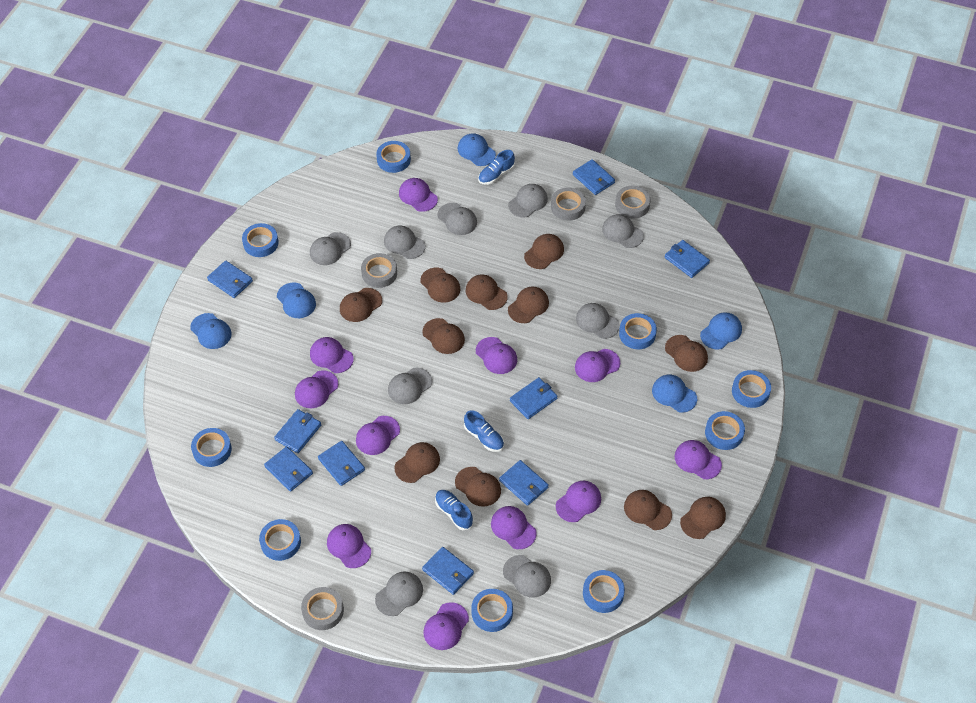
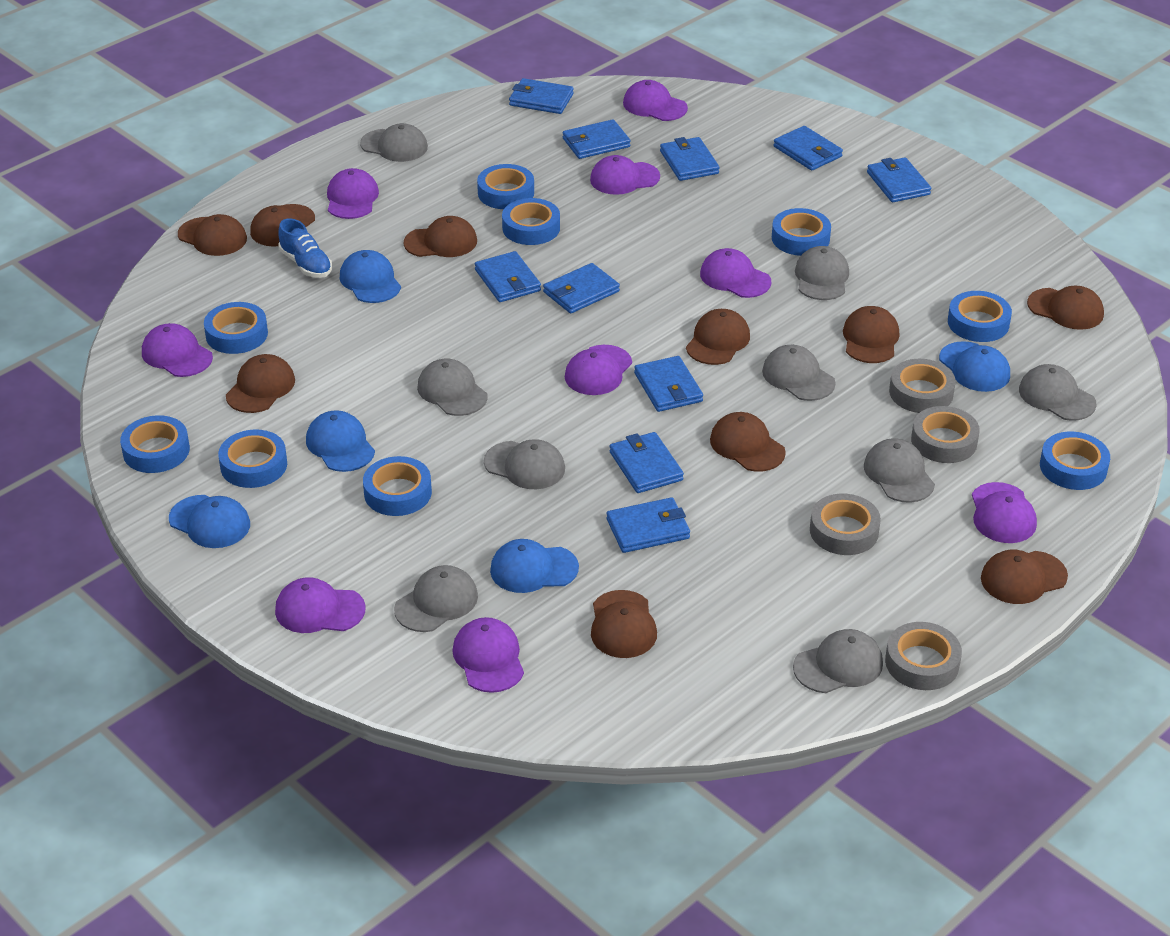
blue shoe: 3 -> 1
blue wallet: 9 -> 10
brown cap: 11 -> 10
purple cap: 11 -> 9

